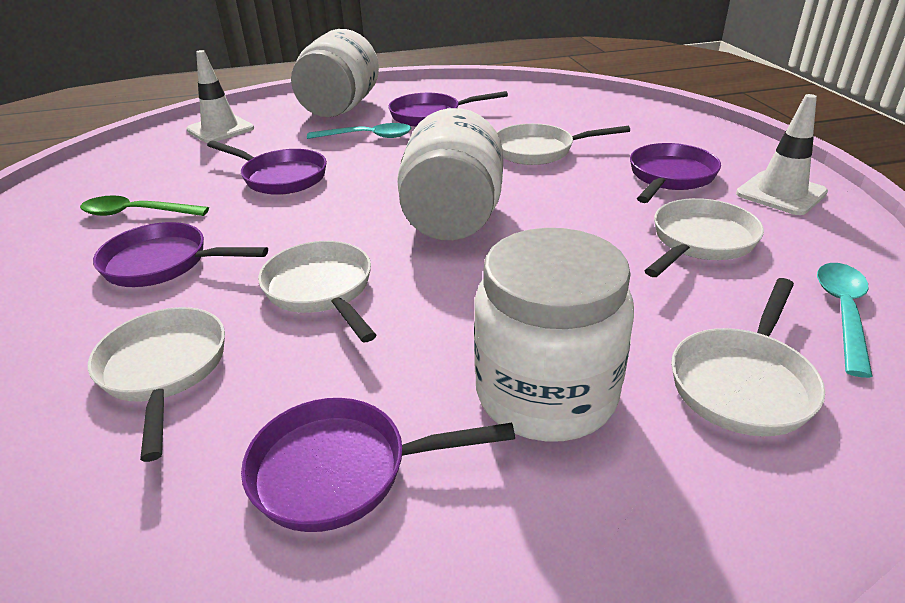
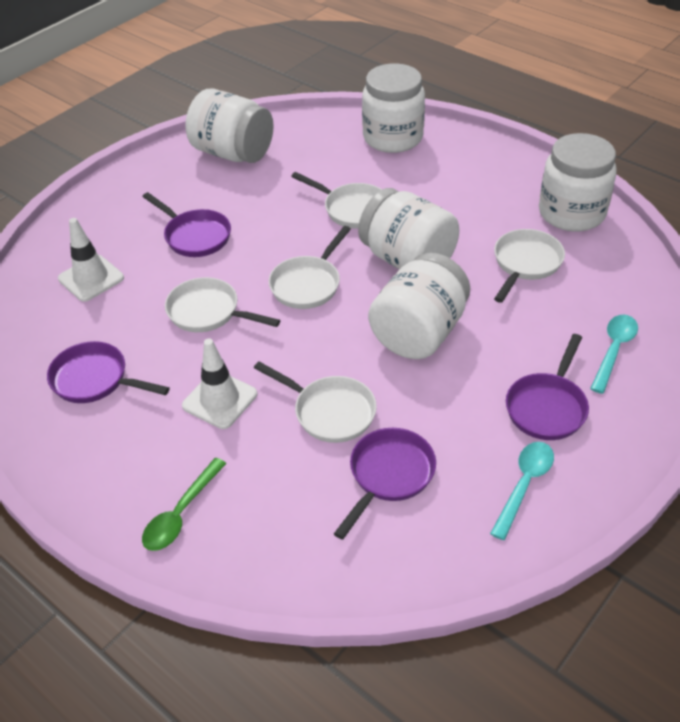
purple pan: 5 -> 4
white jar: 3 -> 5

